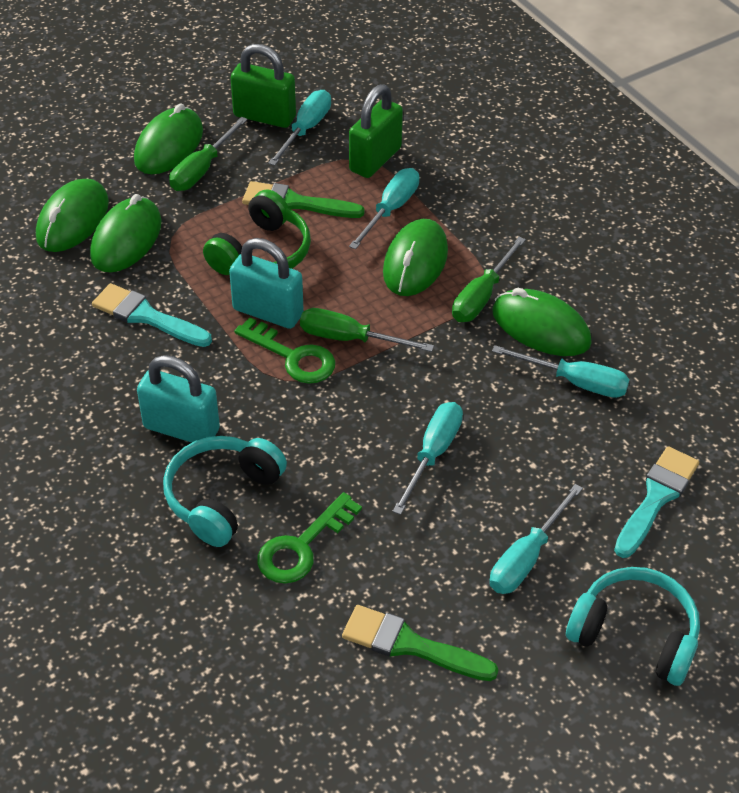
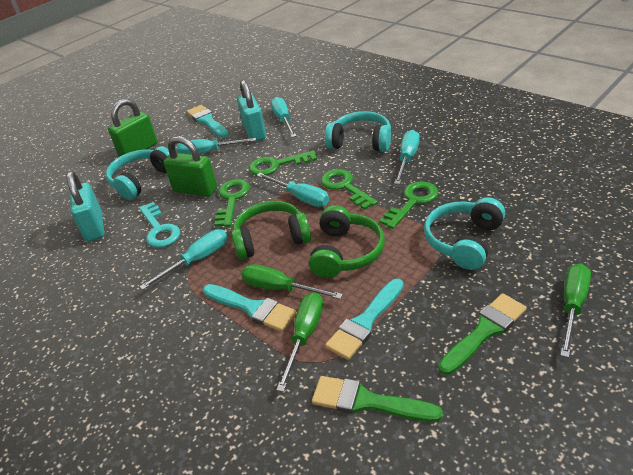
green headphones: 1 -> 2
green key: 2 -> 4
green mouse: 5 -> 0
turquoise brush: 2 -> 3
turquoise headphones: 2 -> 3
turquoise key: 0 -> 1

